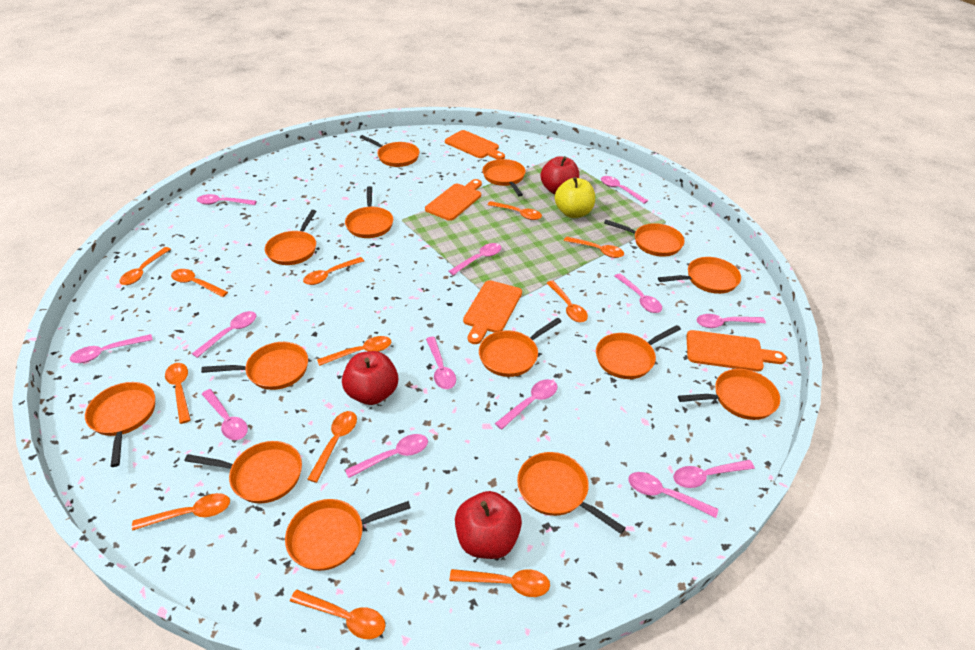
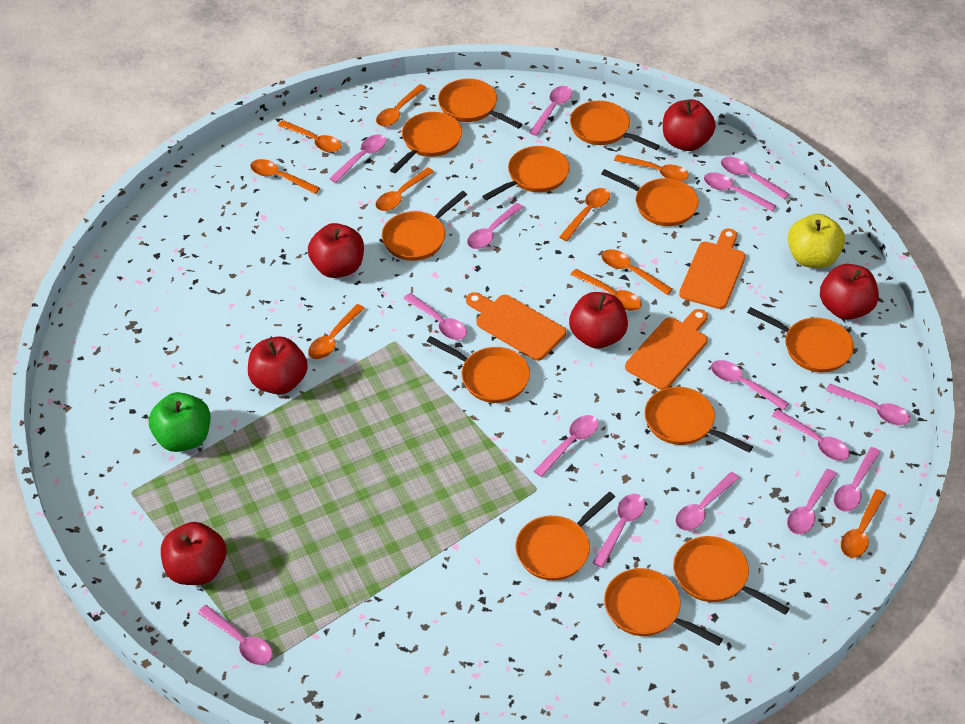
green apple: 0 -> 1
orange cutting board: 4 -> 3
orange pan: 14 -> 12
orange spoon: 12 -> 10
pink spoon: 13 -> 15
red apple: 3 -> 6

